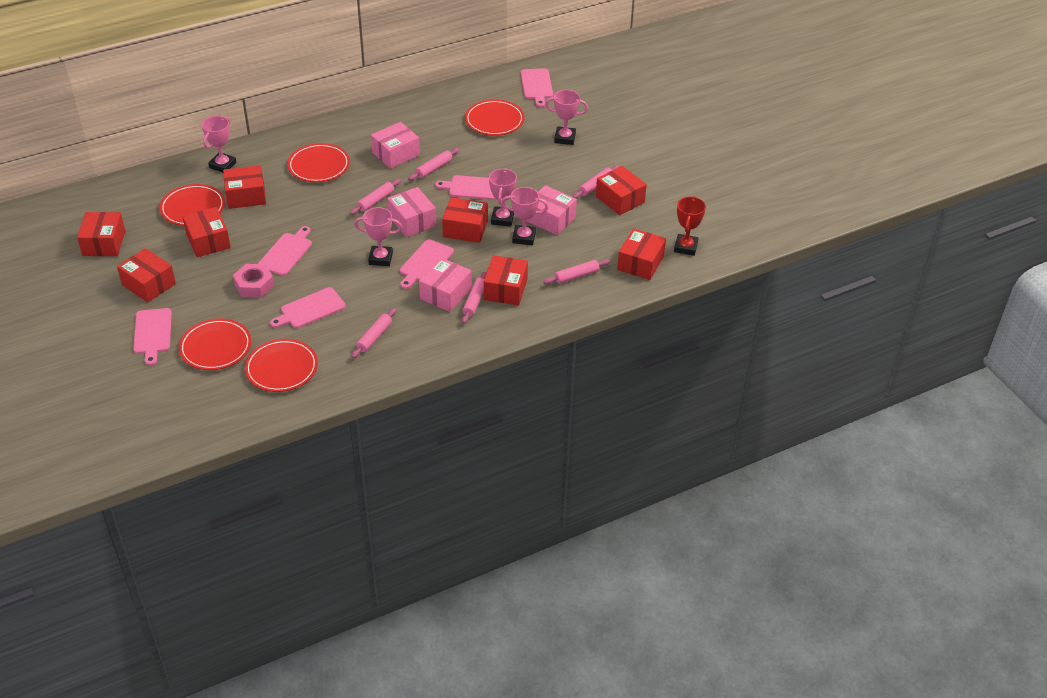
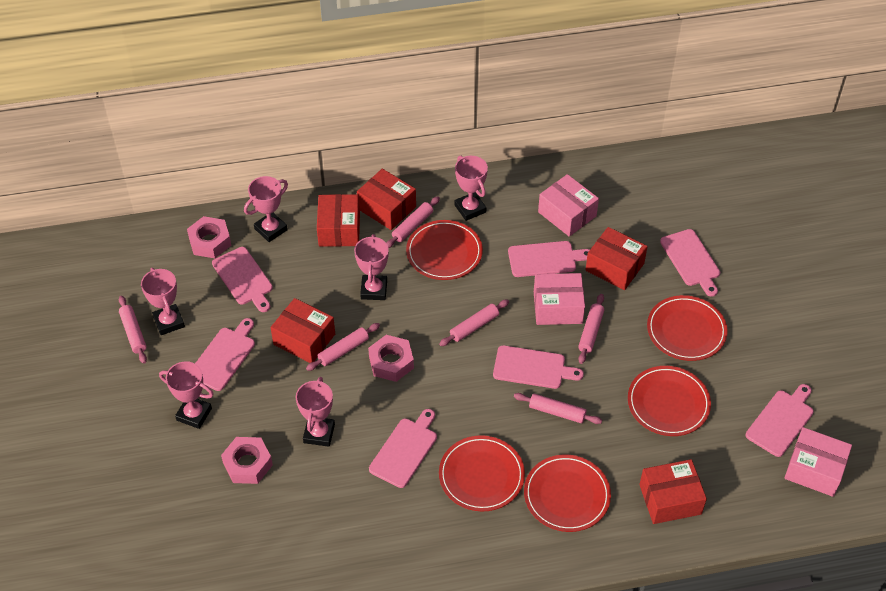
pink box: 4 -> 3
pink cutting board: 6 -> 7
pink nut: 1 -> 3
pink trophy: 5 -> 6
red box: 8 -> 5
red trophy: 1 -> 0

